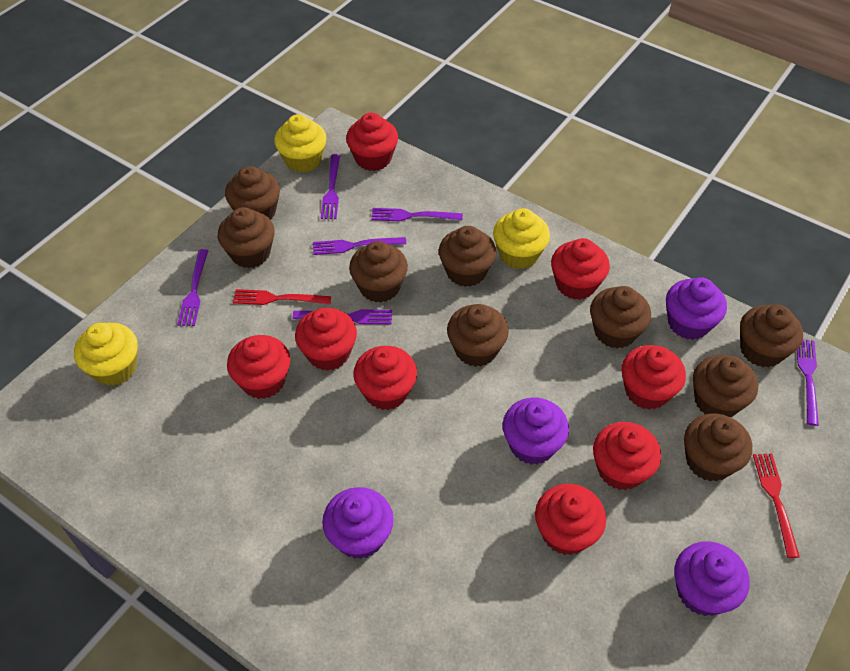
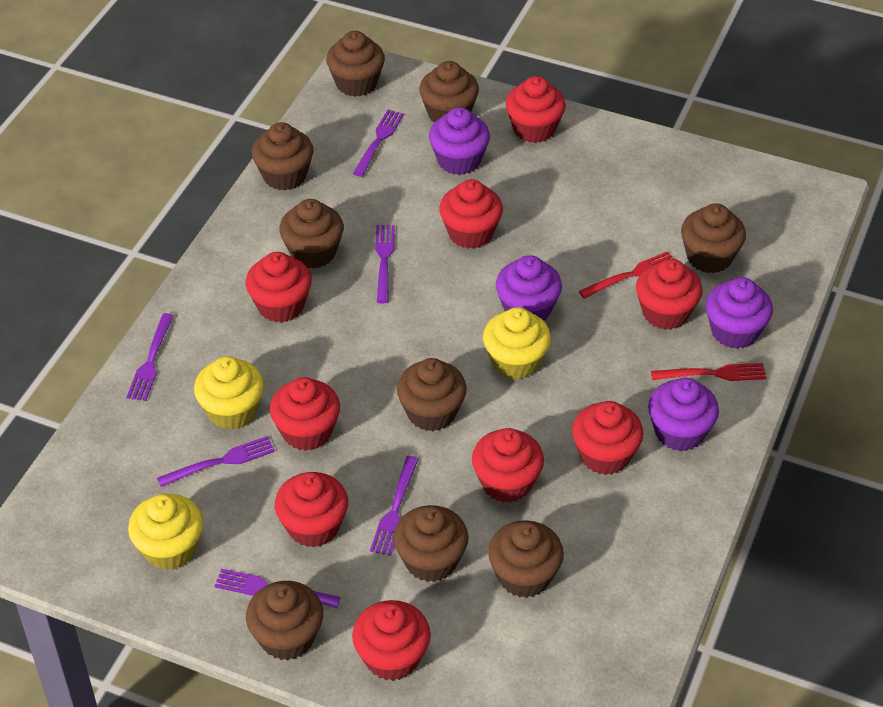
red cupcake: 8 -> 9

